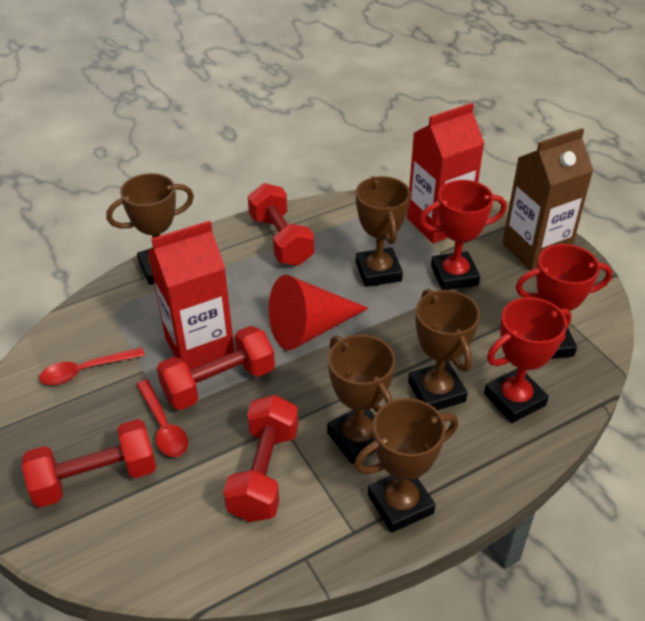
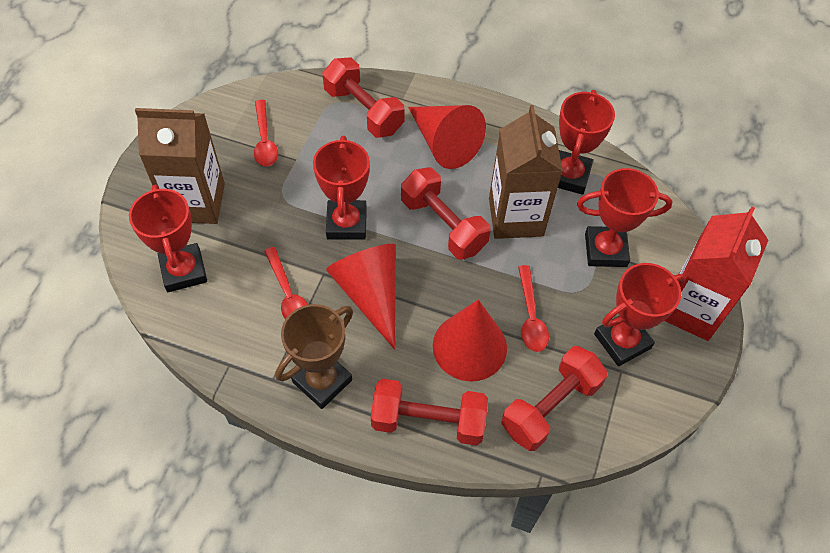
brown carton: 1 -> 2
brown trophy: 5 -> 1
red carton: 2 -> 1
red cone: 1 -> 3
red spoon: 2 -> 3
red trophy: 3 -> 5

